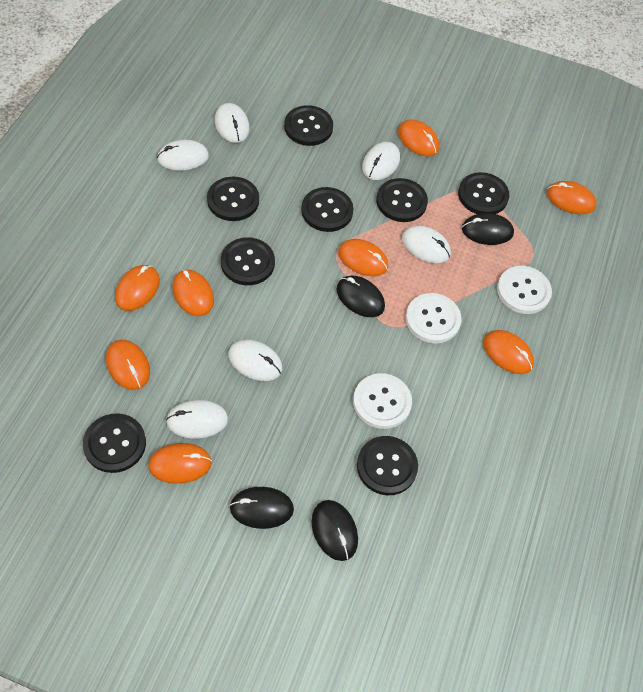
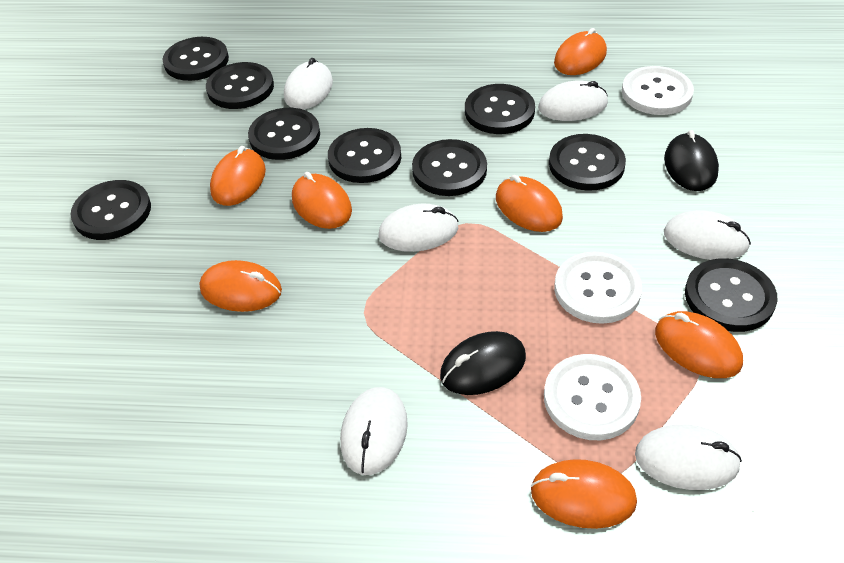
black button: 8 -> 9
black mouse: 4 -> 2
orange mouse: 8 -> 7

